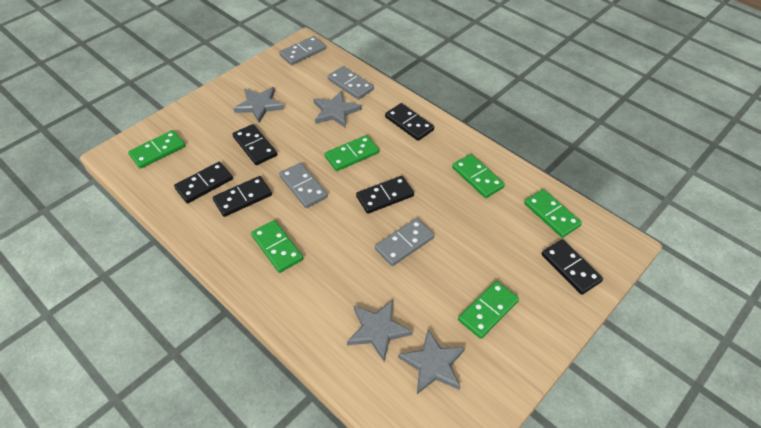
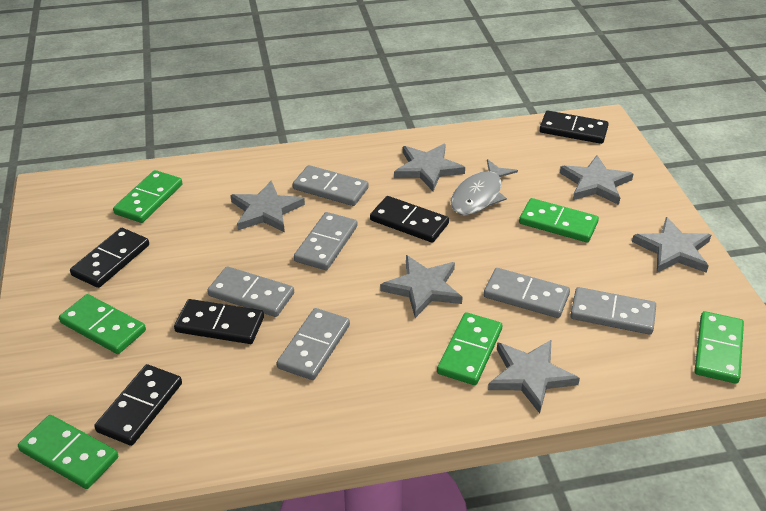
black domino: 6 -> 5
grey domino: 4 -> 6
grey fish: 0 -> 1
grey star: 4 -> 6

